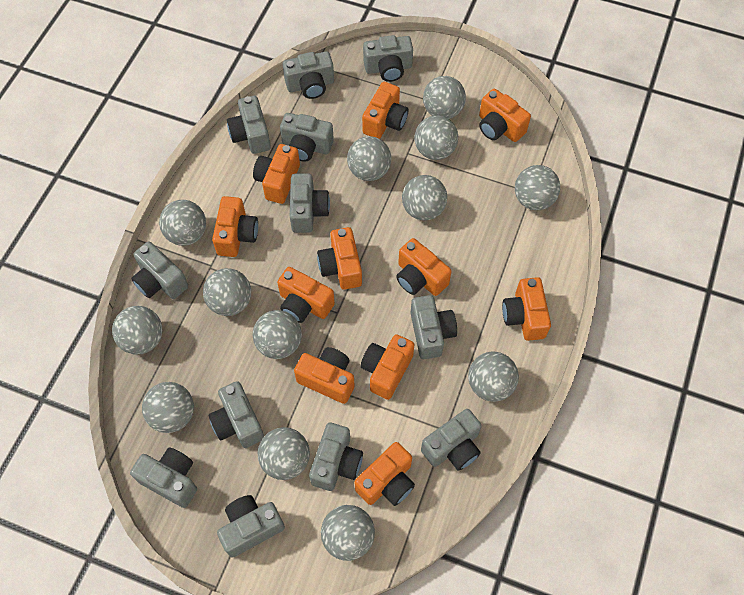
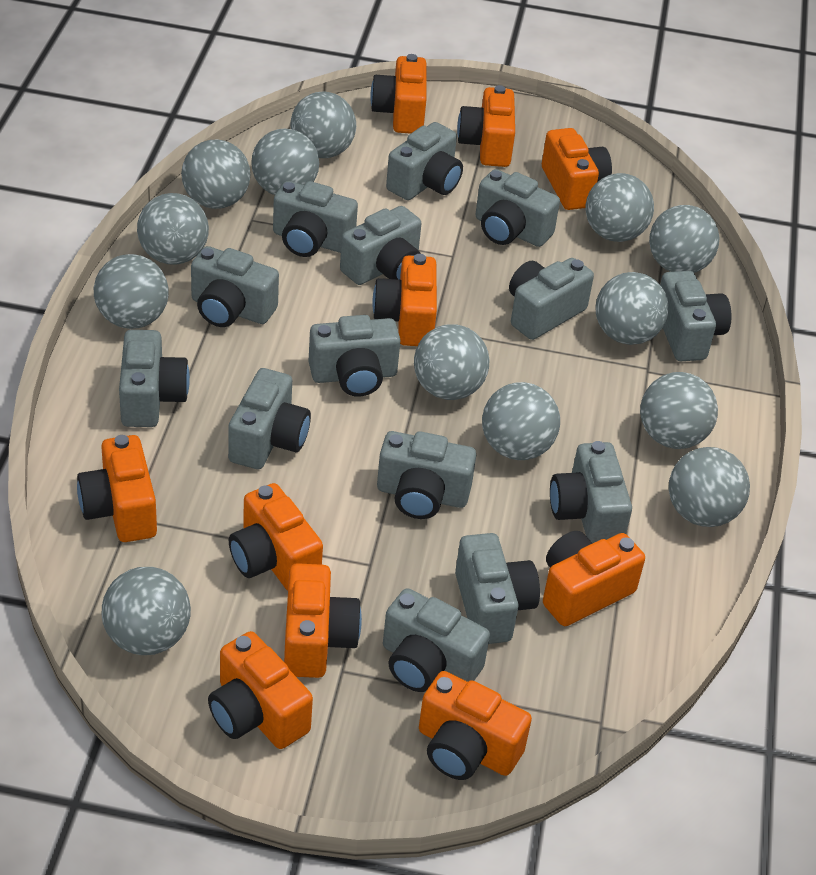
grey camera: 12 -> 14
orange camera: 11 -> 10

